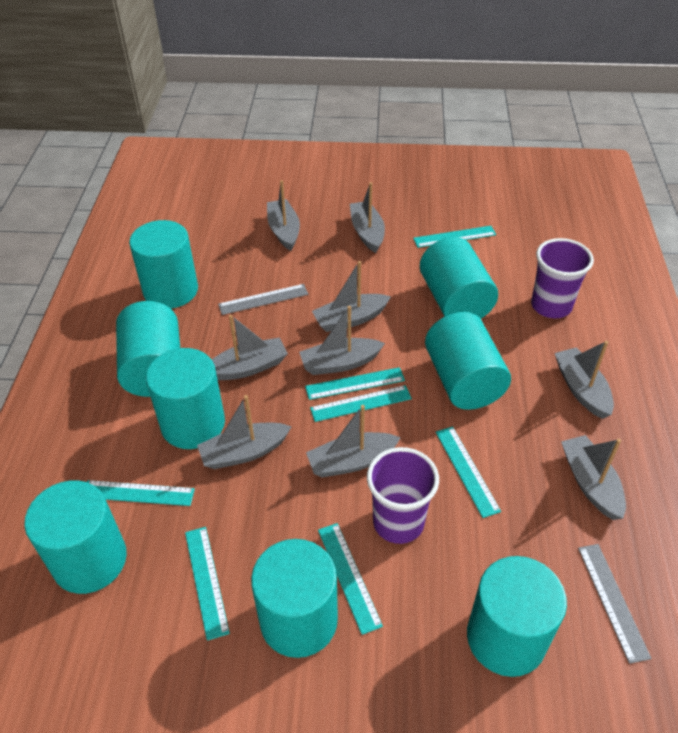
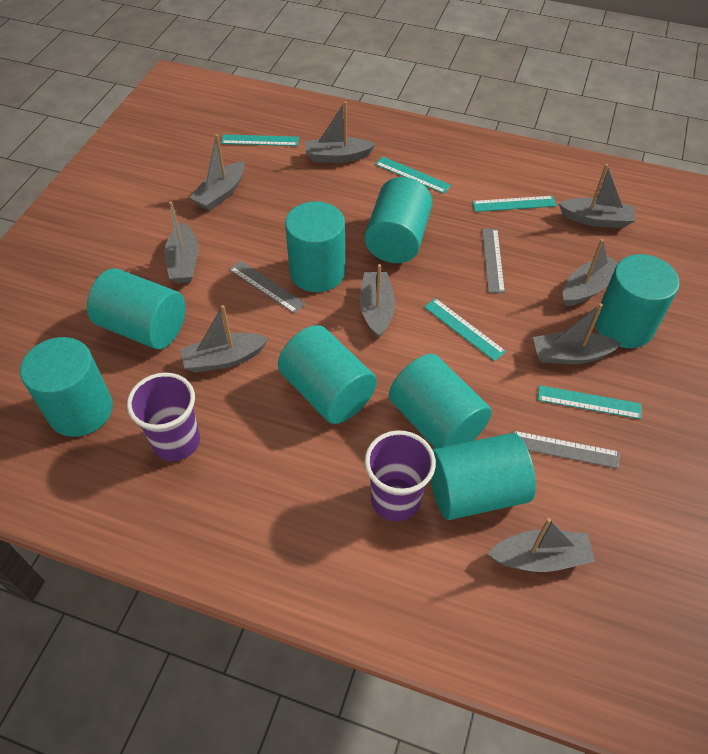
grey ruler: 2 -> 3
turquoise ruler: 7 -> 5

